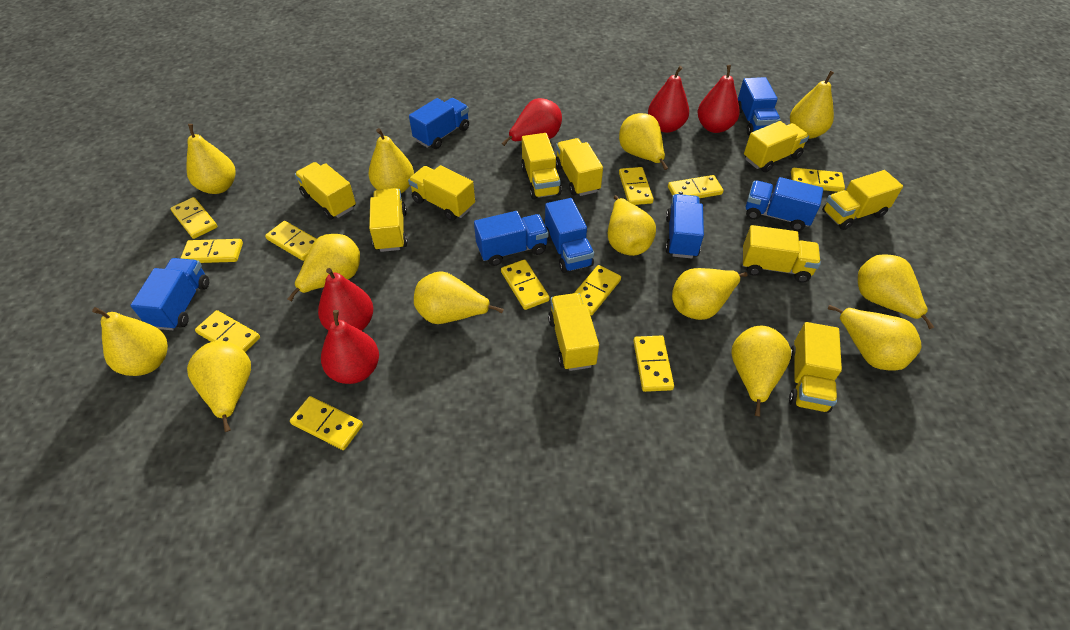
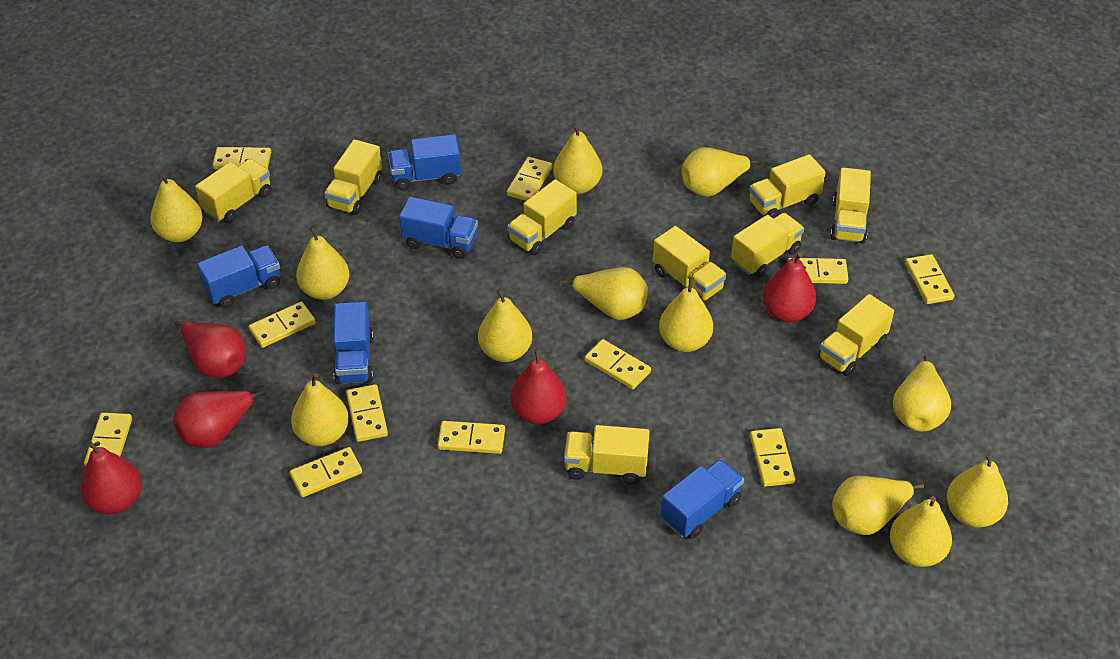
blue truck: 7 -> 5
yellow pear: 13 -> 12
yellow truck: 10 -> 9

